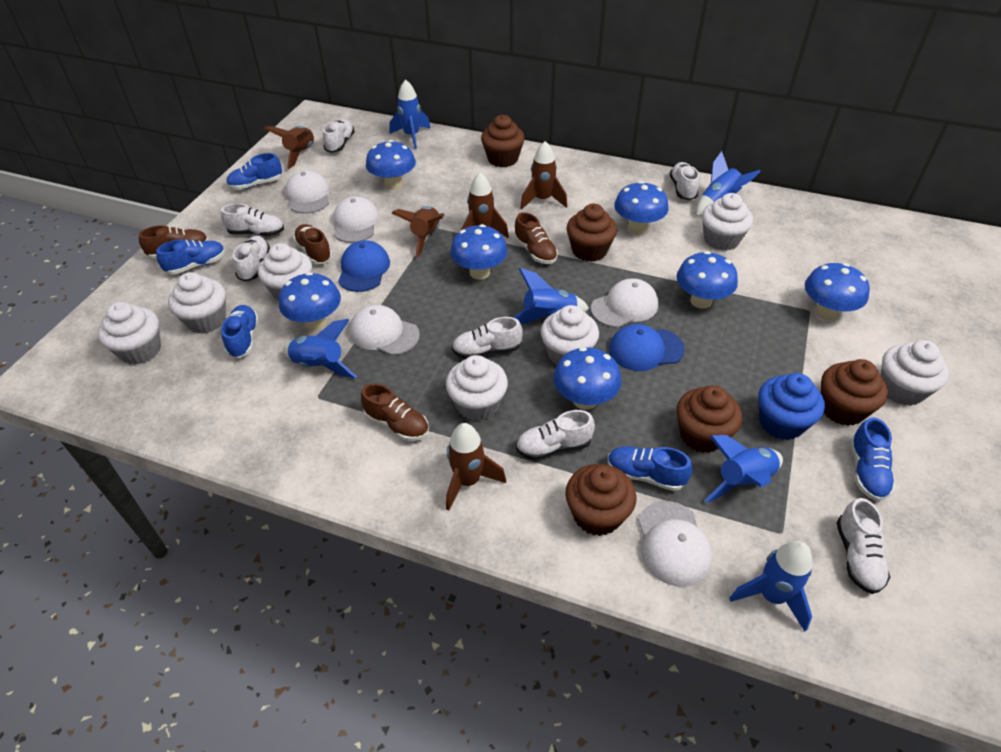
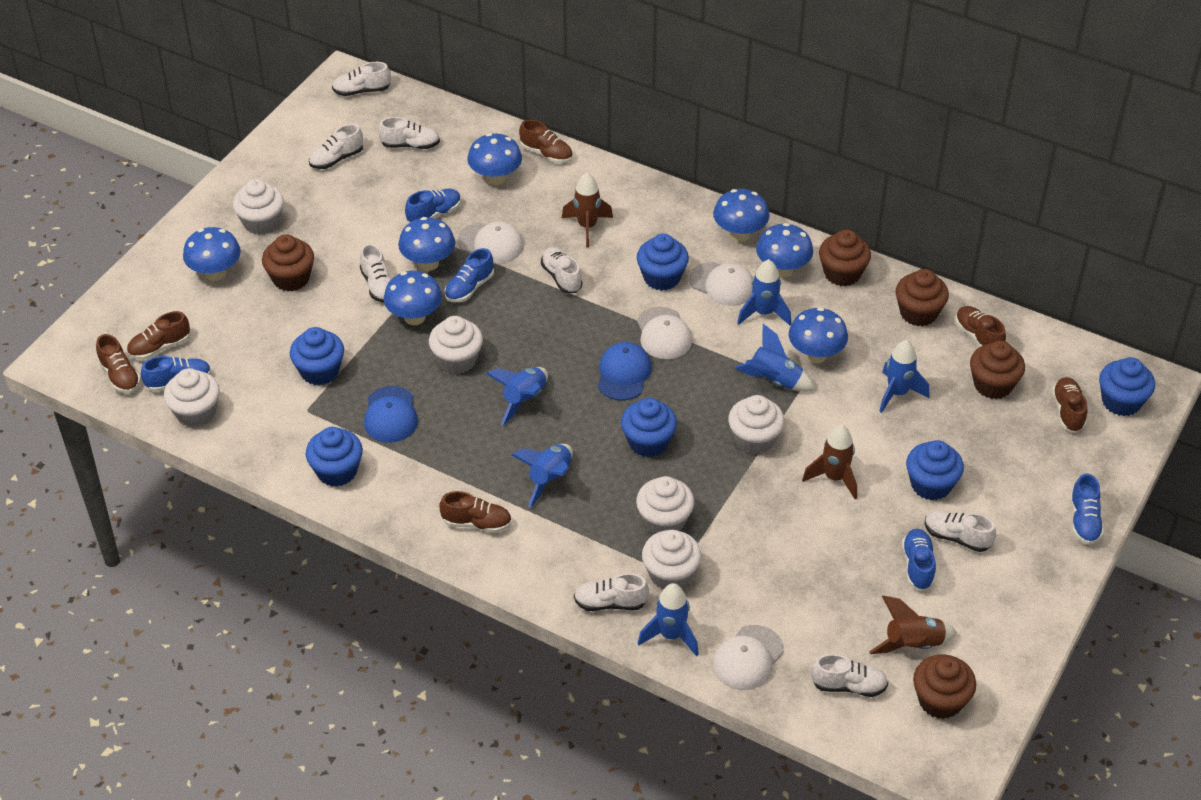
blue cupcake: 1 -> 6
brown rocket: 5 -> 3
brown shoe: 4 -> 6
white cap: 5 -> 4
white cupcake: 7 -> 6
white shoe: 7 -> 8

